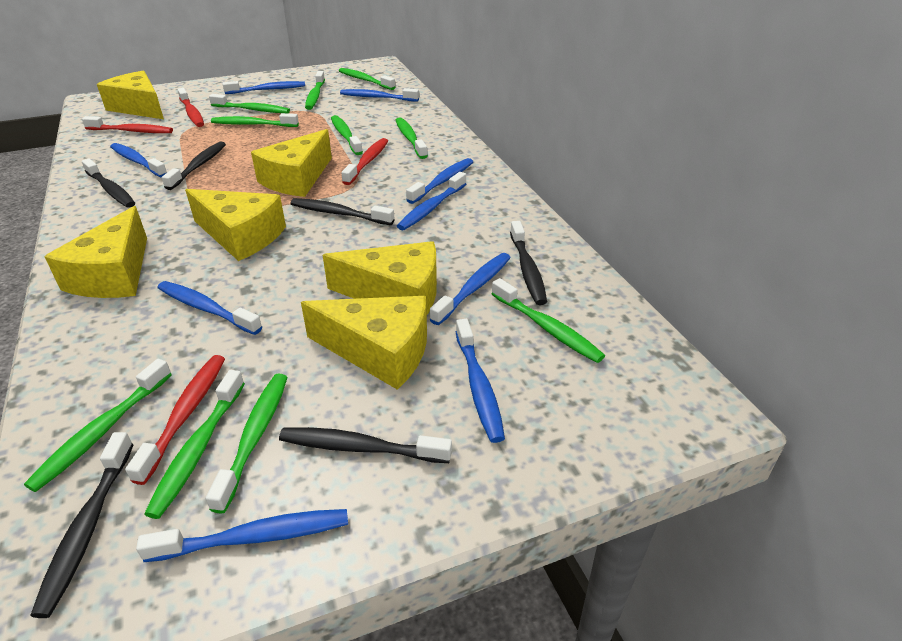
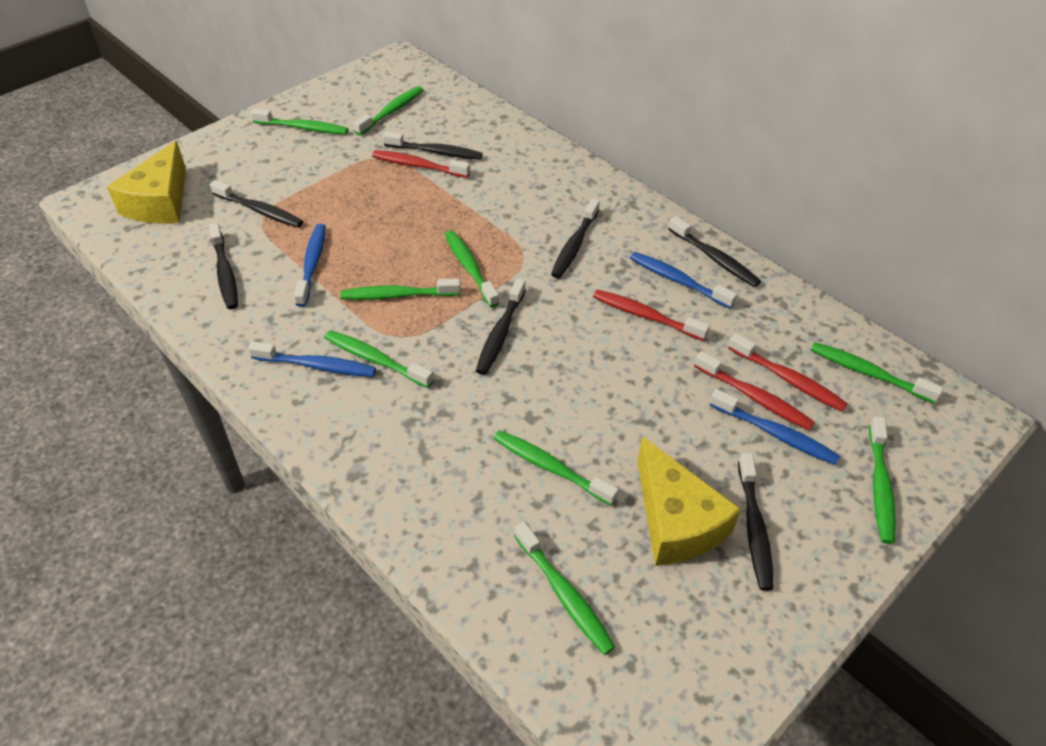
black toothbrush: 6 -> 7
blue toothbrush: 9 -> 4
green toothbrush: 10 -> 9
yellow cheese: 6 -> 2

